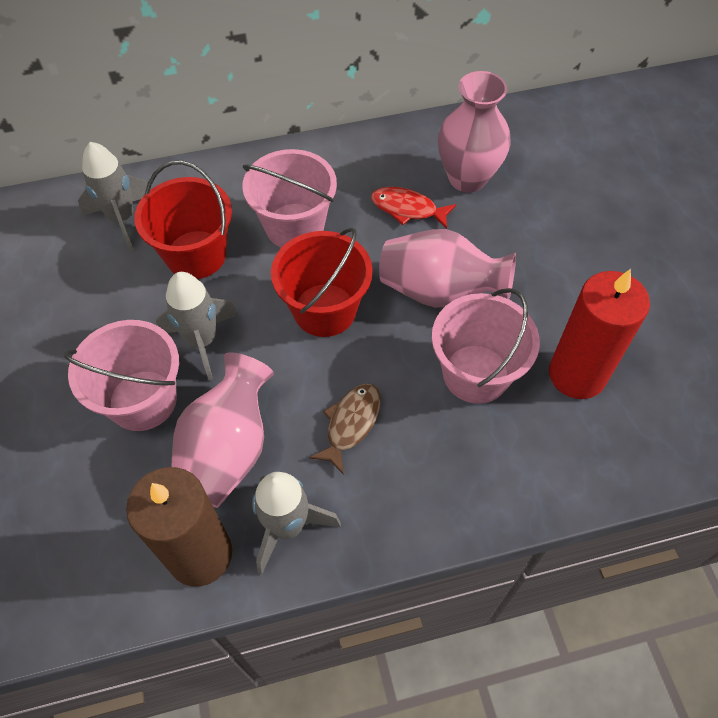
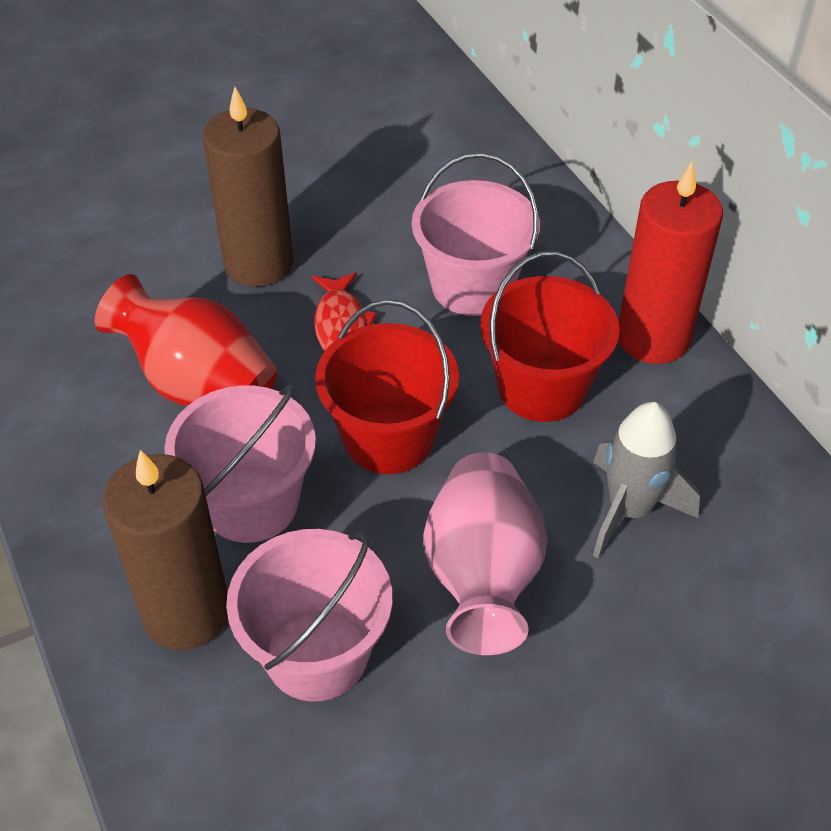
brown candle: 1 -> 2
brown fish: 1 -> 0
grey rocket: 3 -> 1
pink vase: 3 -> 1
red vase: 0 -> 1

